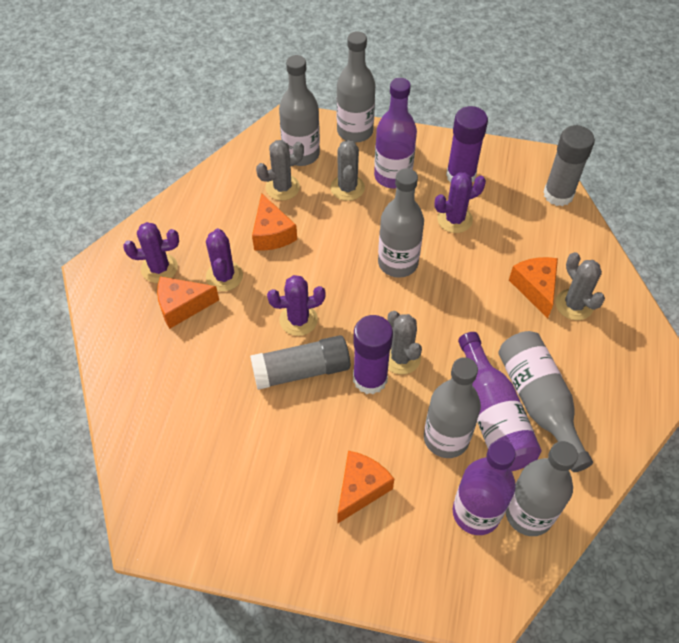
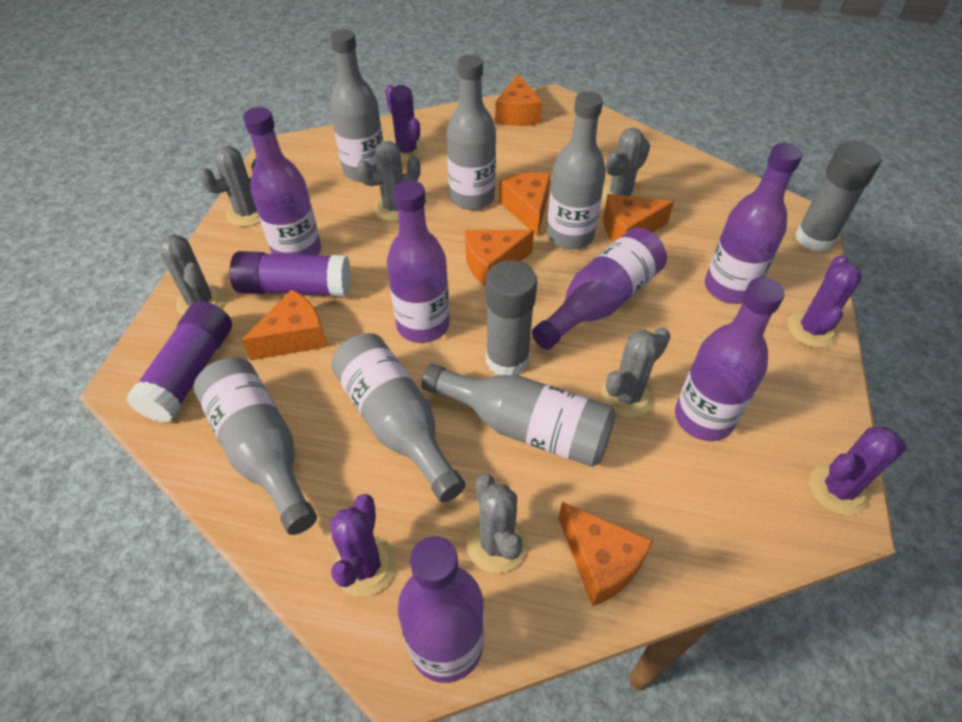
grey cactus: 4 -> 6
orange cheese: 4 -> 6
purple bottle: 3 -> 6

